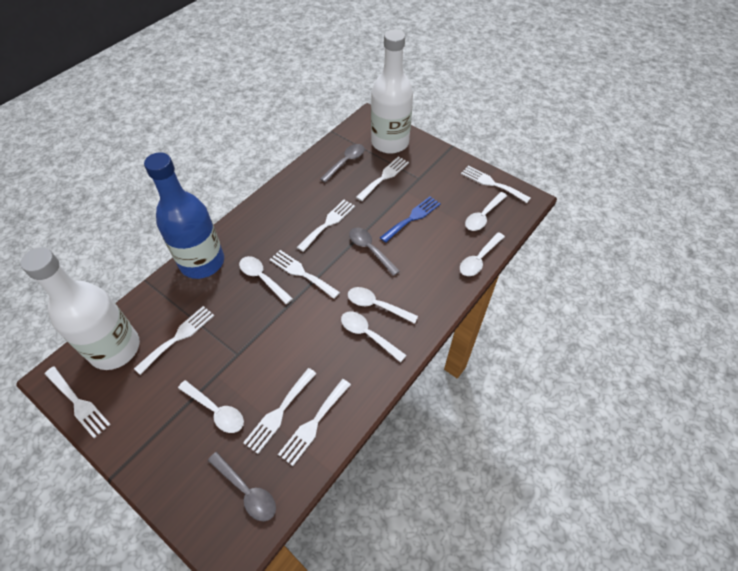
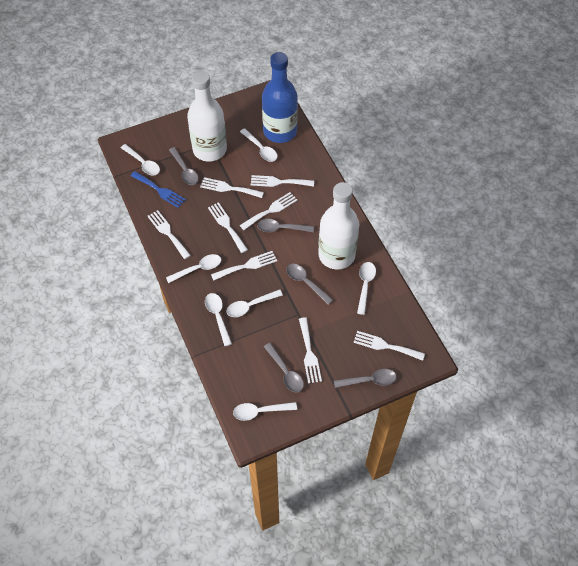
grey spoon: 3 -> 5
white spoon: 6 -> 7

